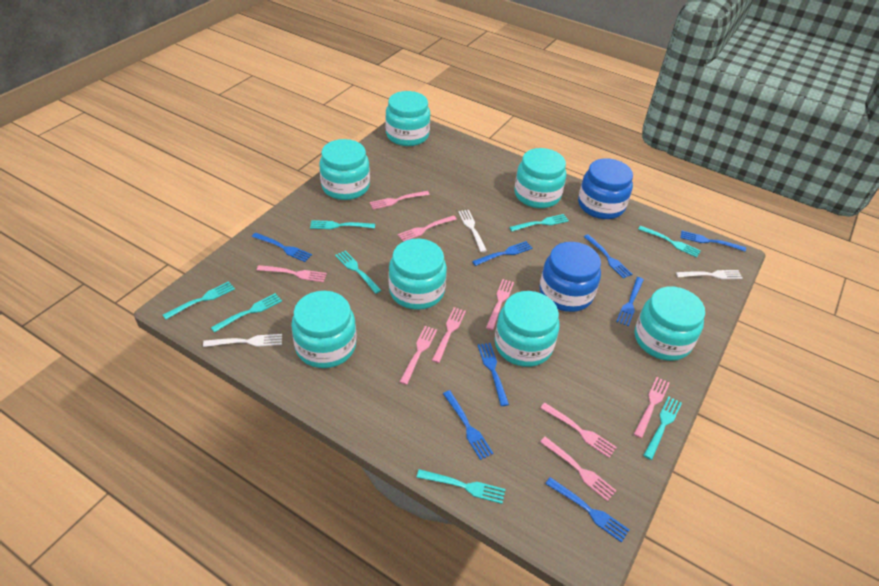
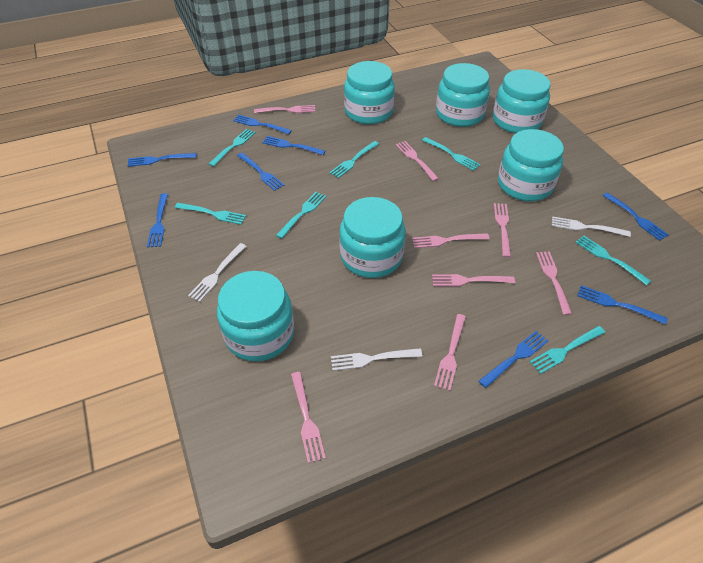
blue jar: 2 -> 0
pink fork: 9 -> 8
turquoise fork: 8 -> 7
turquoise jar: 7 -> 6

